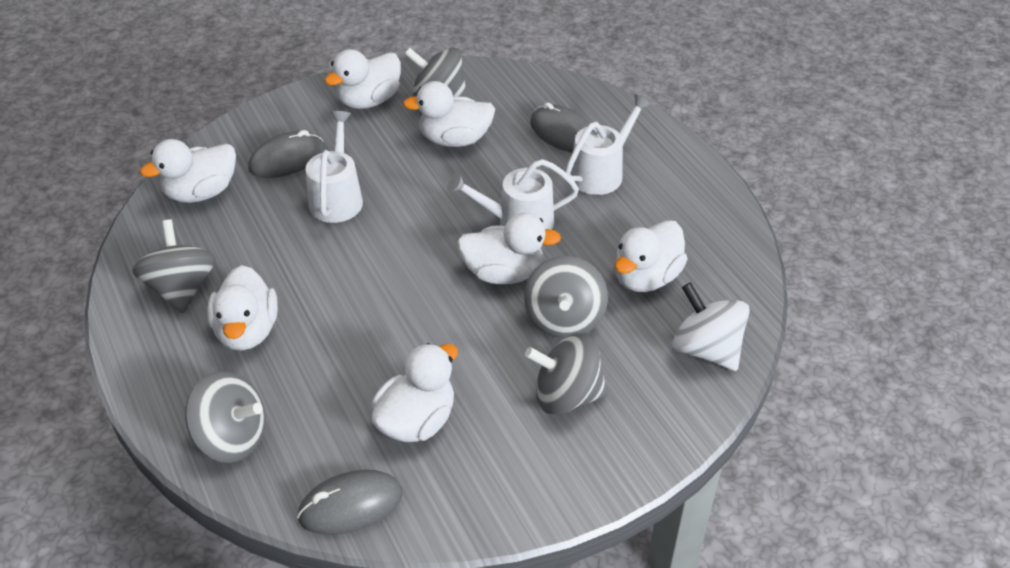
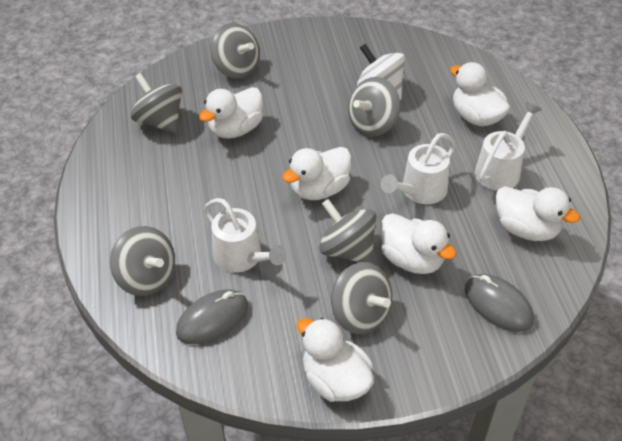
grey mouse: 3 -> 2
grey spinning top: 5 -> 6
white duck: 7 -> 6

